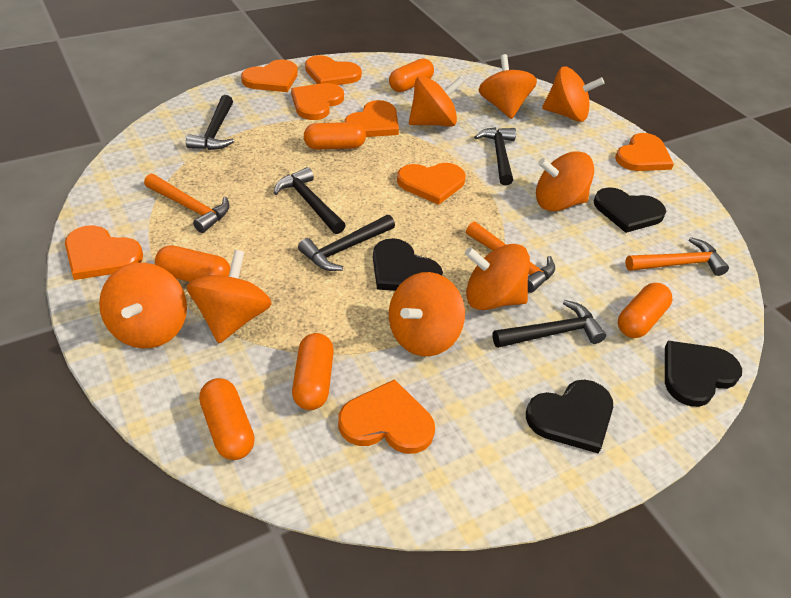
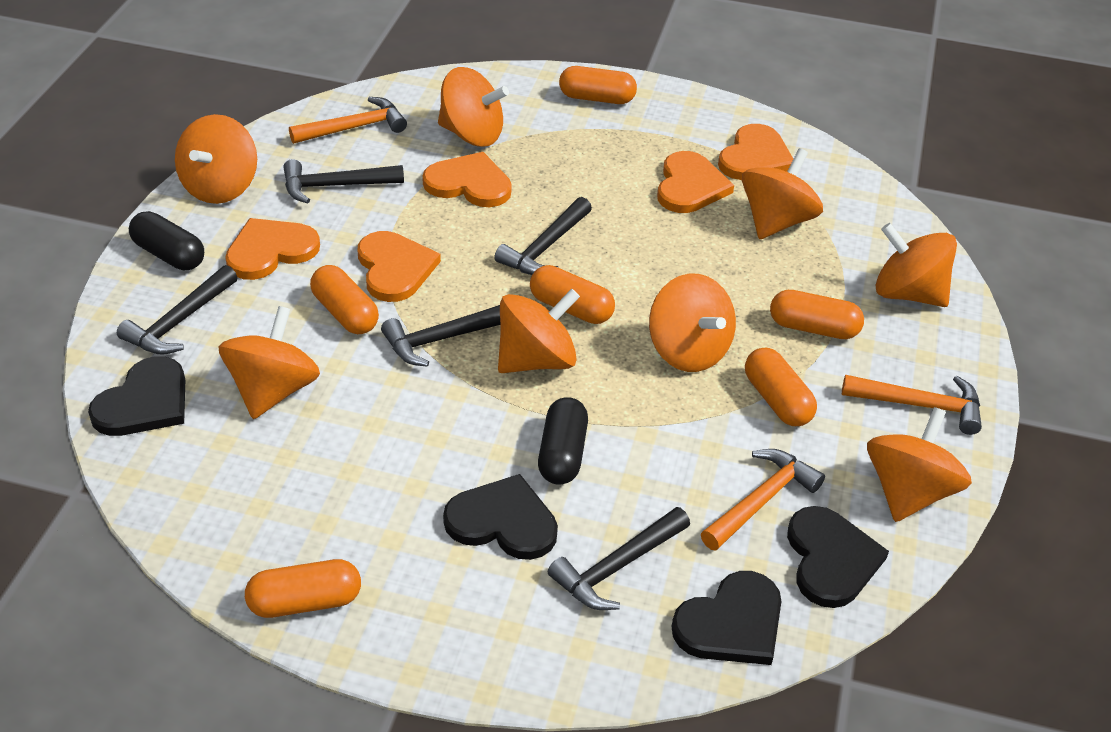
black capsule: 0 -> 2
orange heart: 8 -> 5

